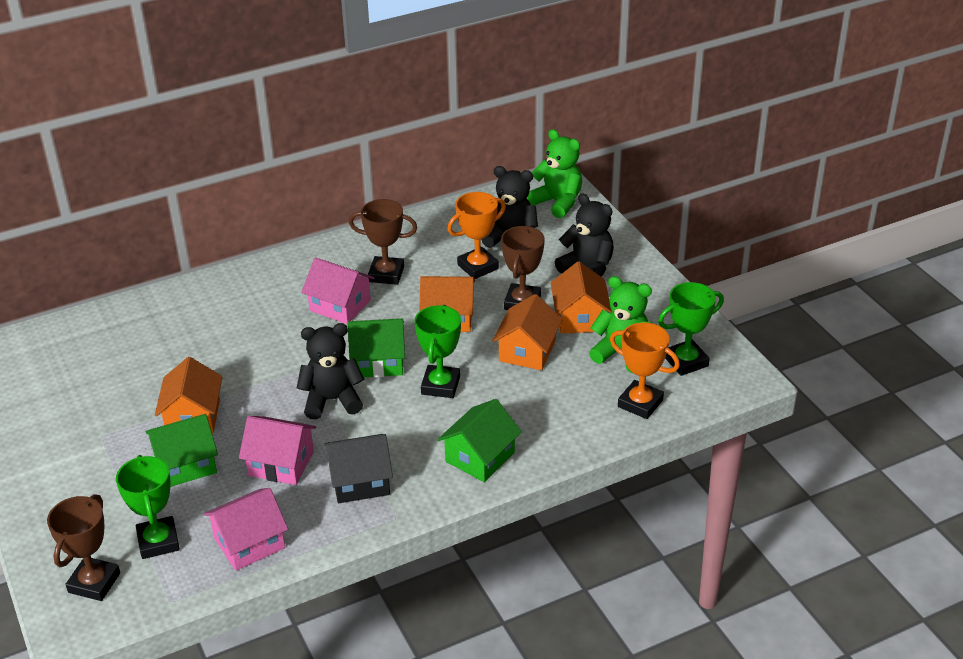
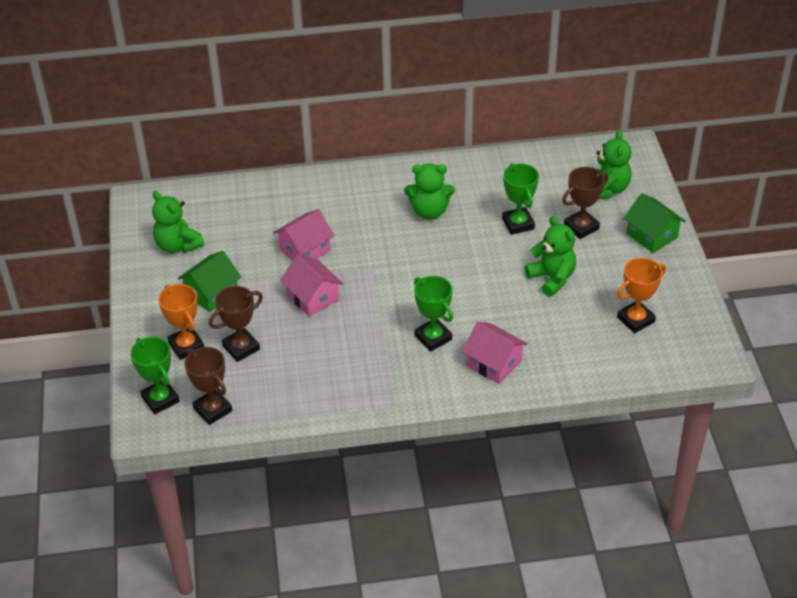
black house: 1 -> 0
black teddy bear: 3 -> 0
green house: 3 -> 2
green teddy bear: 2 -> 4
orange house: 4 -> 0

